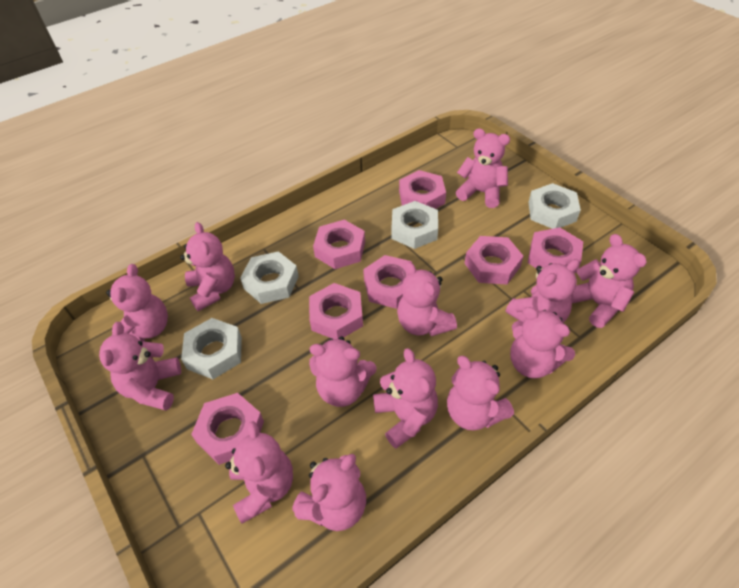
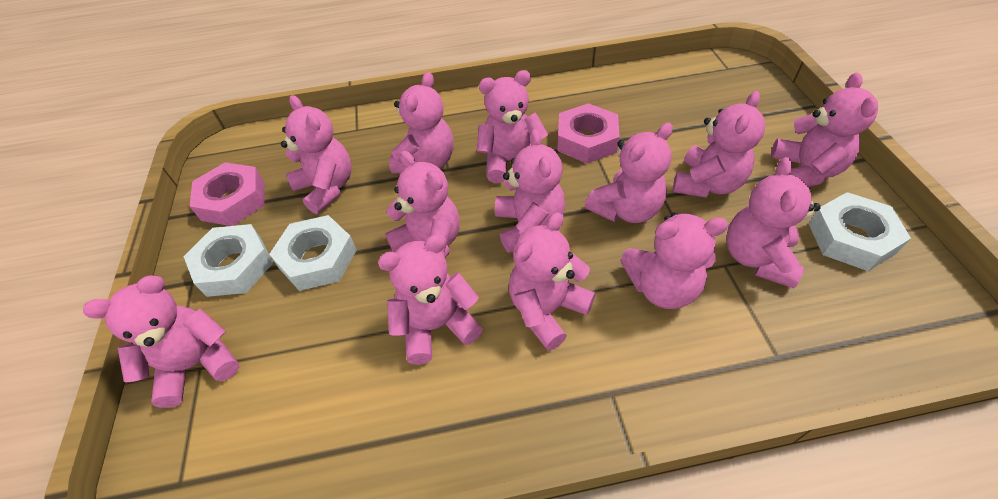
pink nut: 7 -> 2
white nut: 4 -> 3

